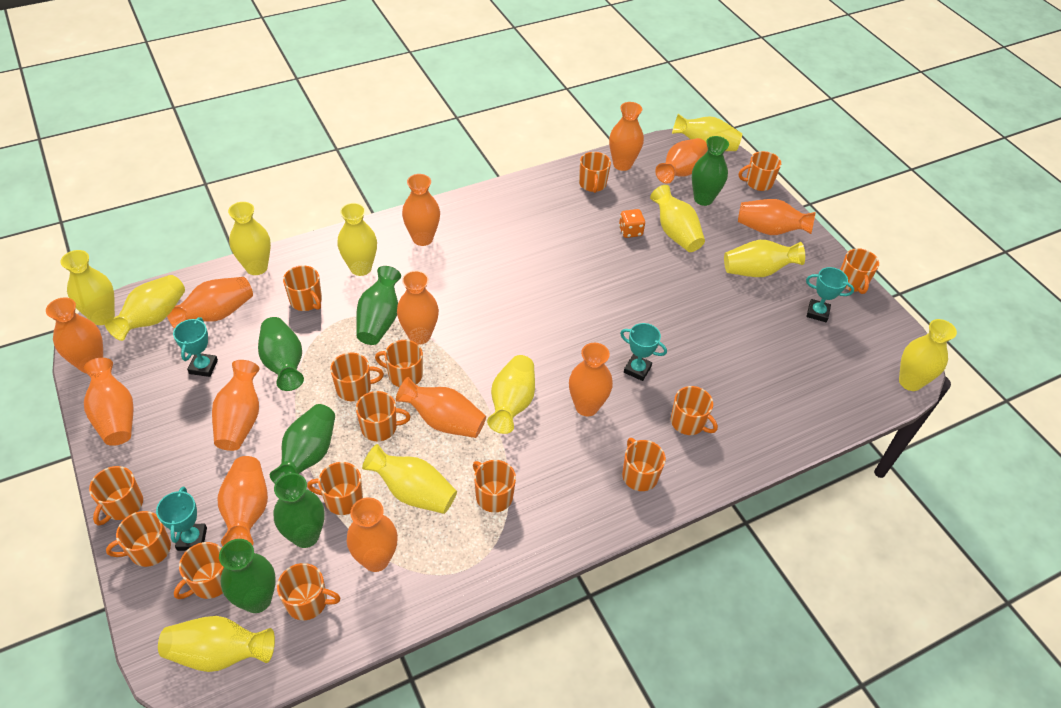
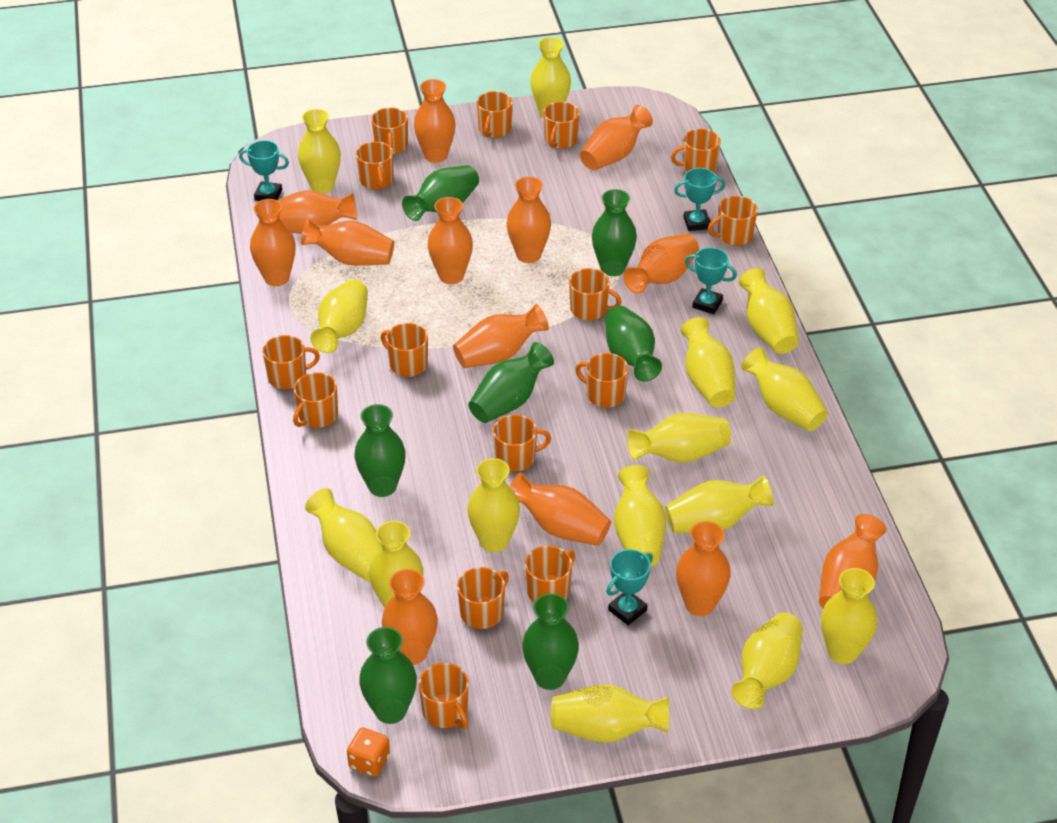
green vase: 6 -> 7
yellow vase: 11 -> 15

